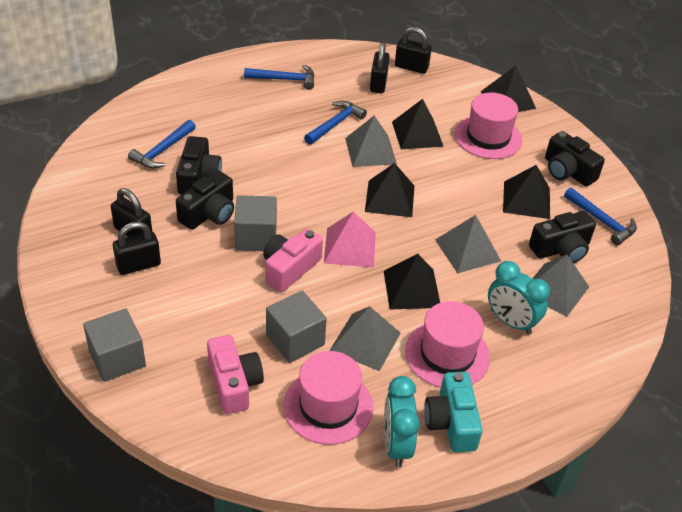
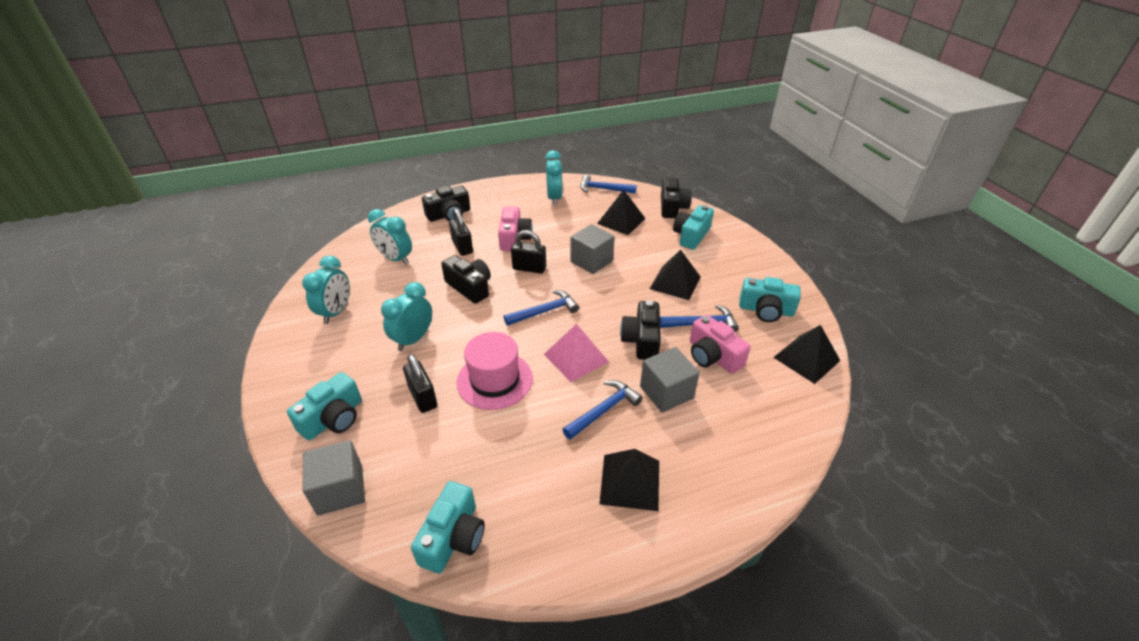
black padlock: 4 -> 3
black pyramid: 5 -> 4
grey pyramid: 4 -> 0
pink hat: 3 -> 1
turquoise camera: 1 -> 4
turquoise clock: 2 -> 4

